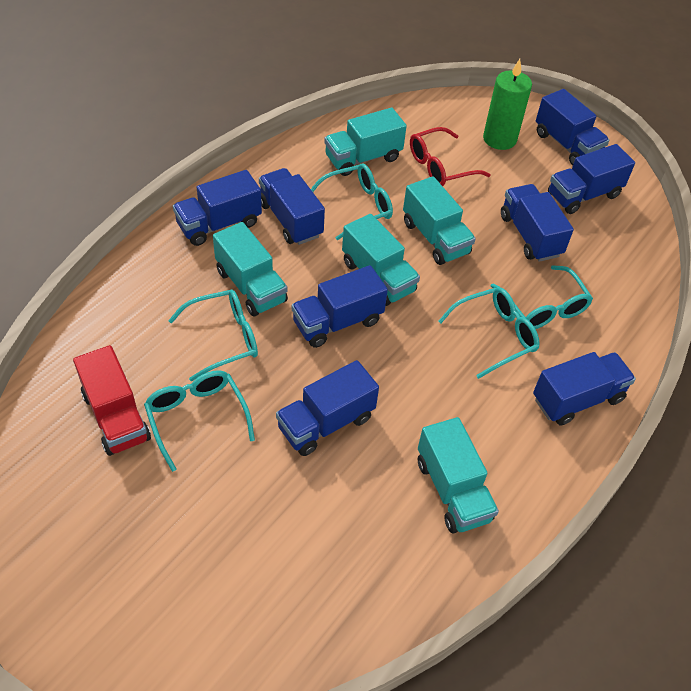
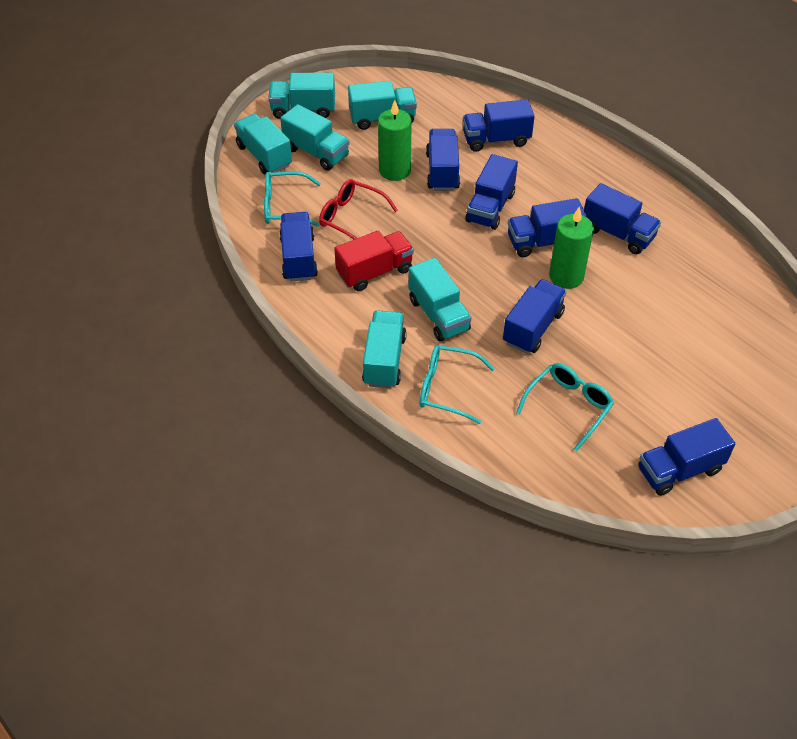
green candle: 1 -> 2
turquoise glasses: 5 -> 3
turquoise truck: 5 -> 6

